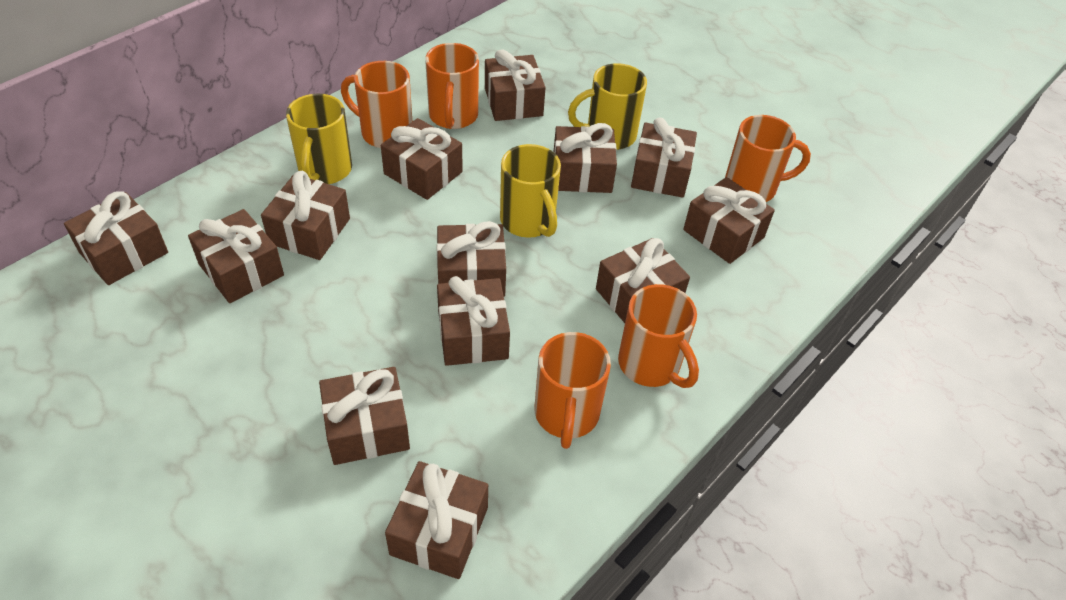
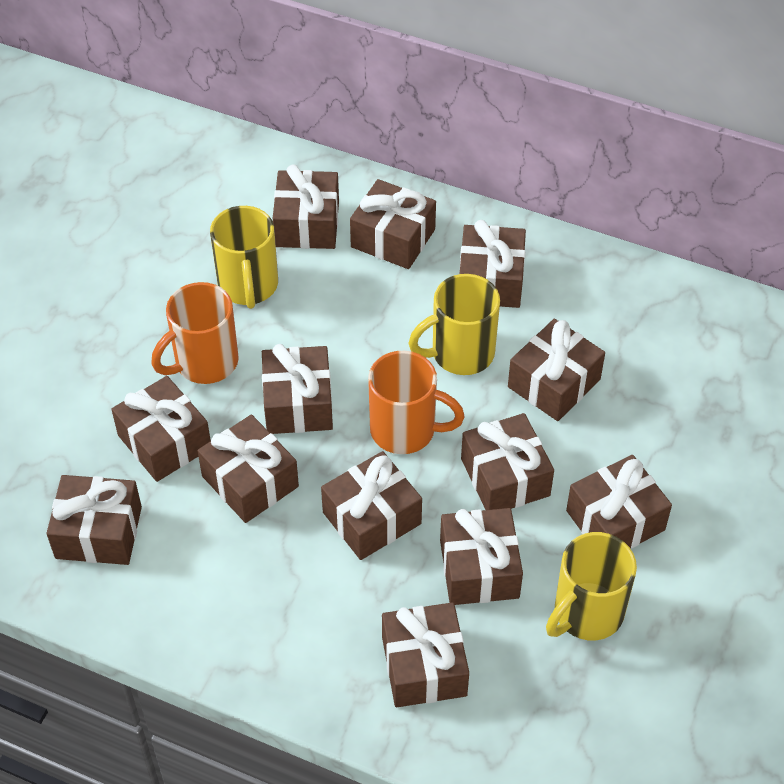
orange mug: 5 -> 2

